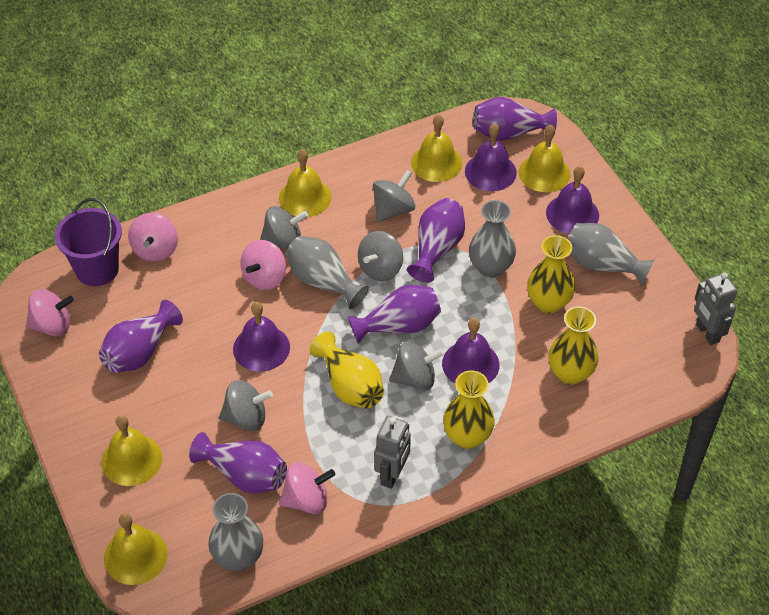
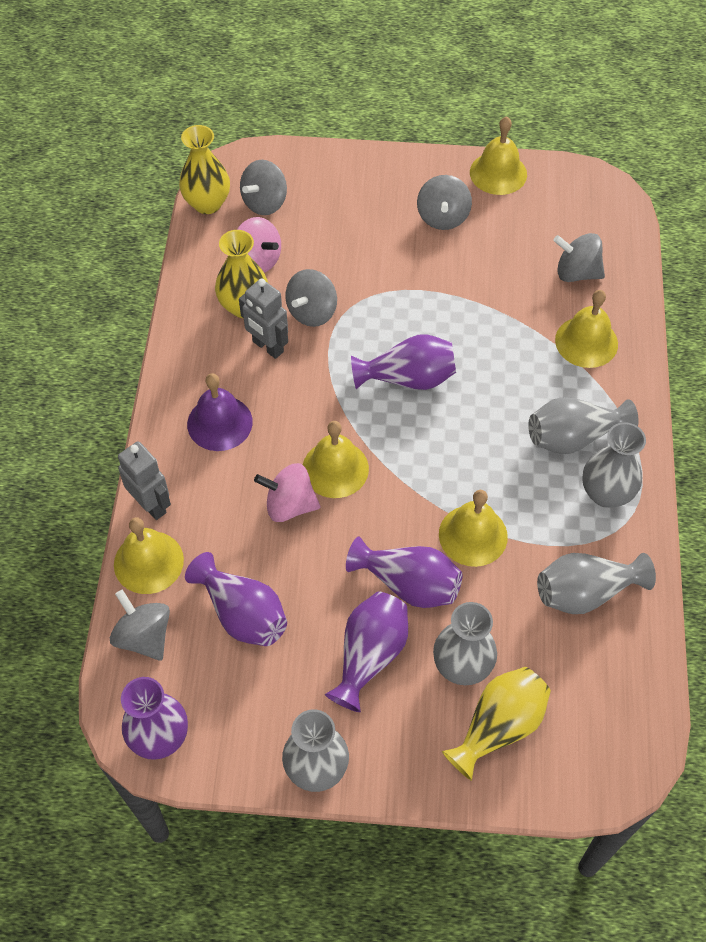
grey vase: 4 -> 5
pink spinning top: 4 -> 2
purple bell: 4 -> 1
purple bucket: 1 -> 0
yellow vase: 4 -> 3

